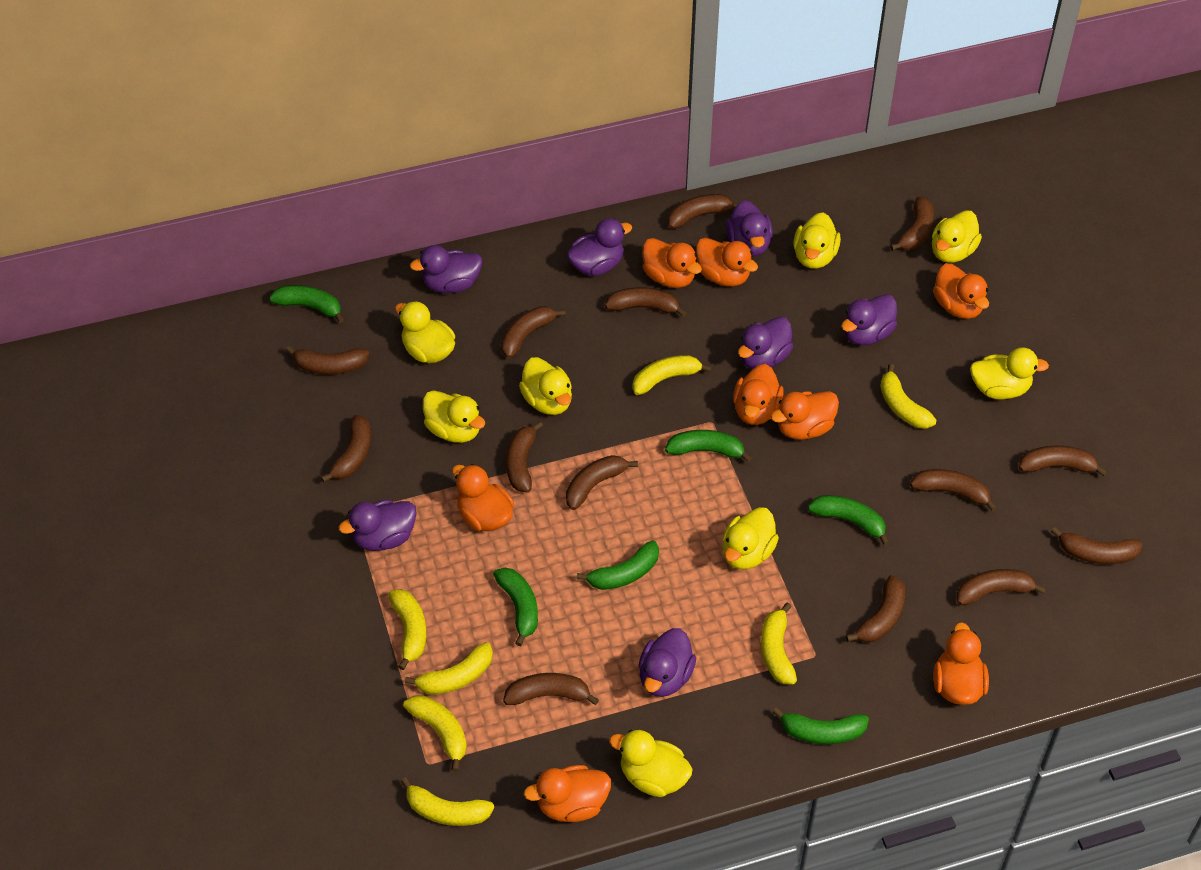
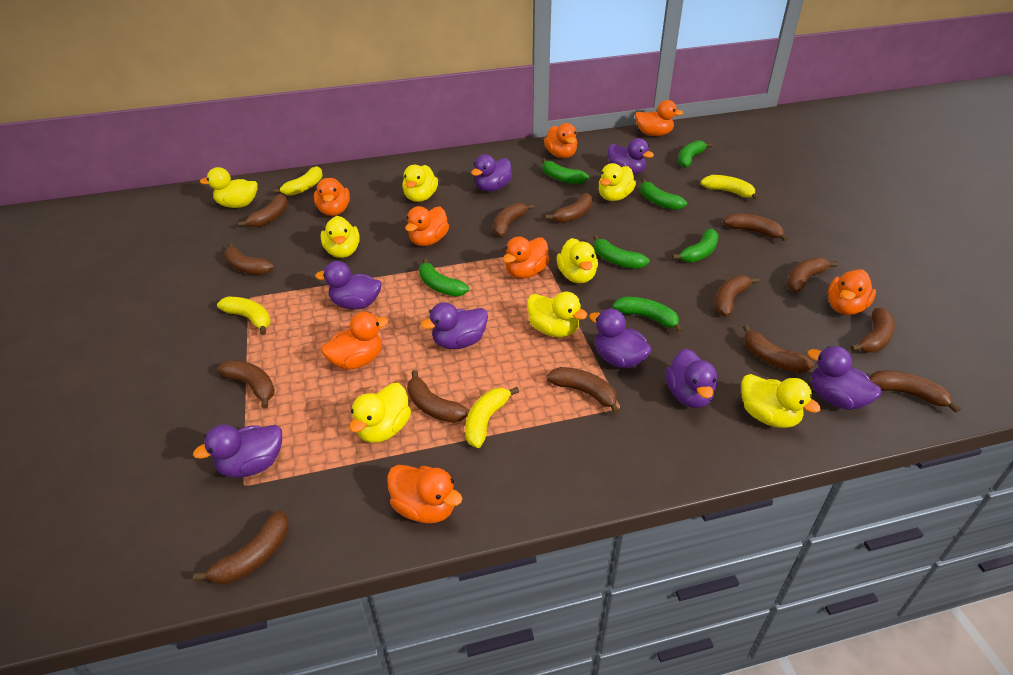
green banana: 6 -> 7
purple duck: 7 -> 8
yellow banana: 7 -> 4

